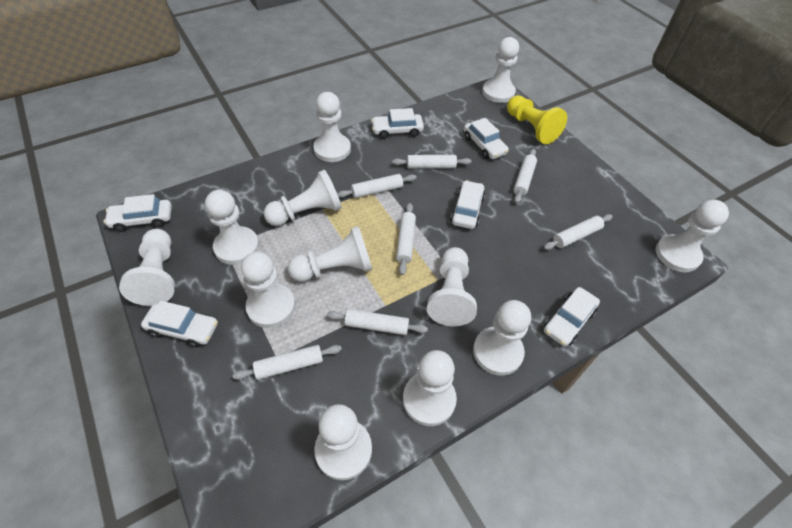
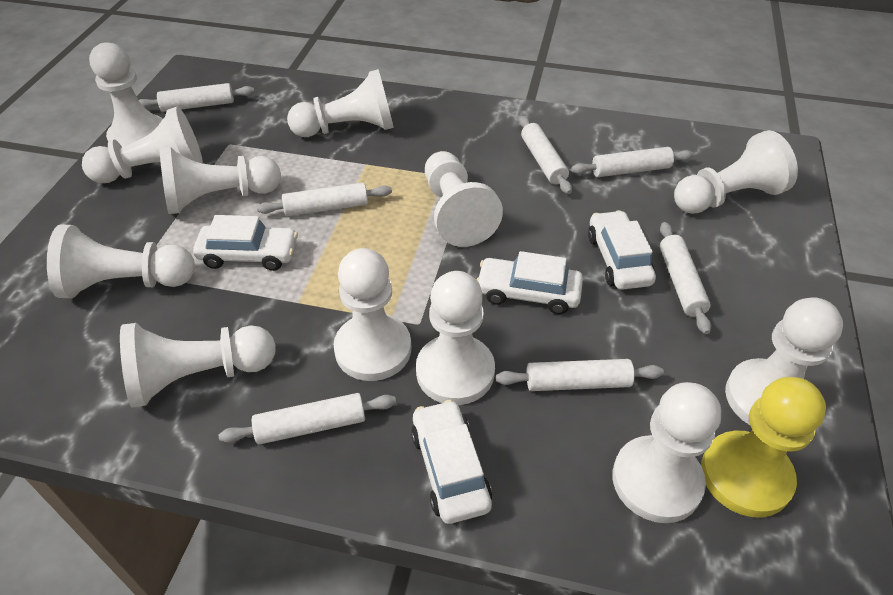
white car: 6 -> 4

